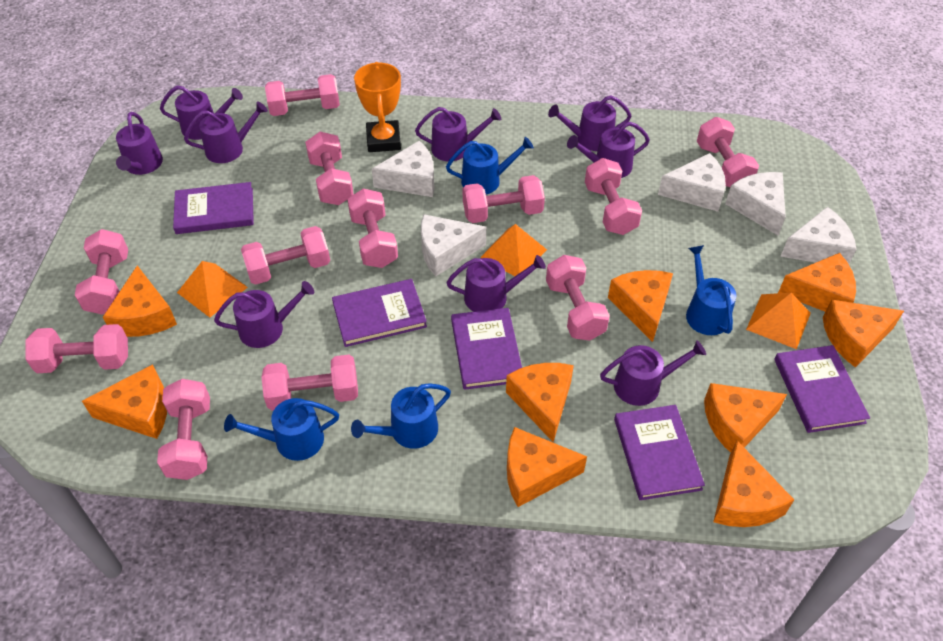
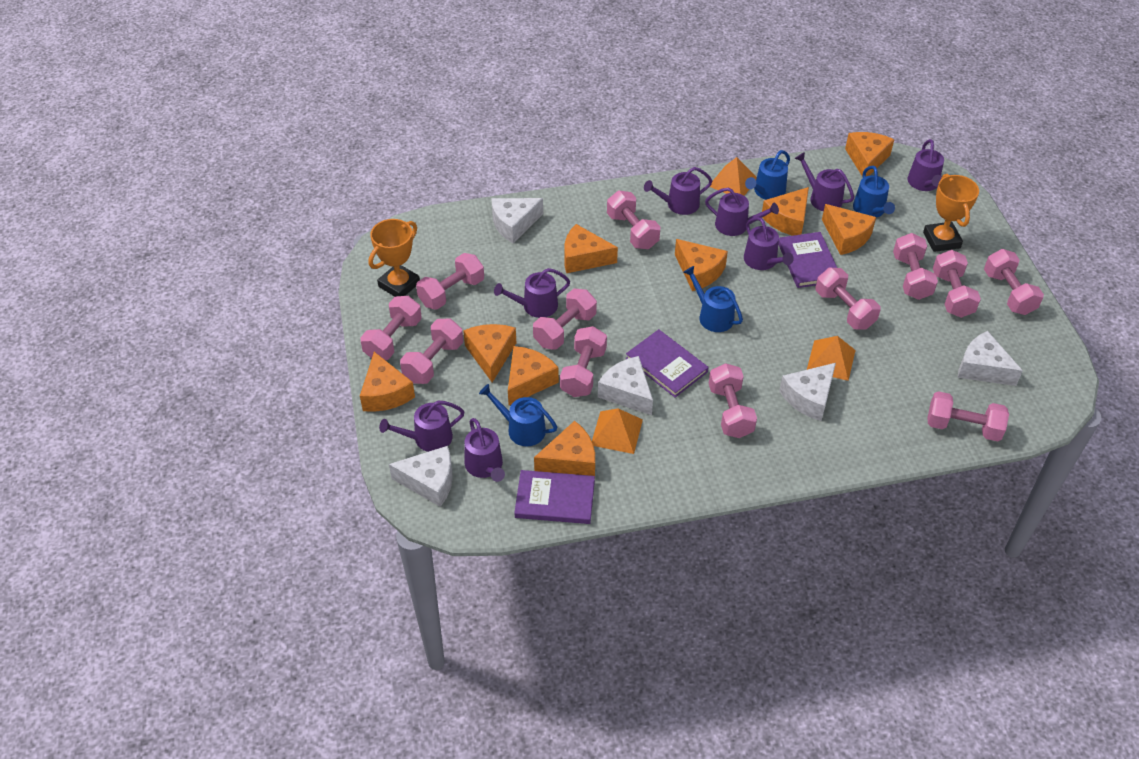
orange trophy: 1 -> 2
purple book: 5 -> 3
purple watering can: 9 -> 8

